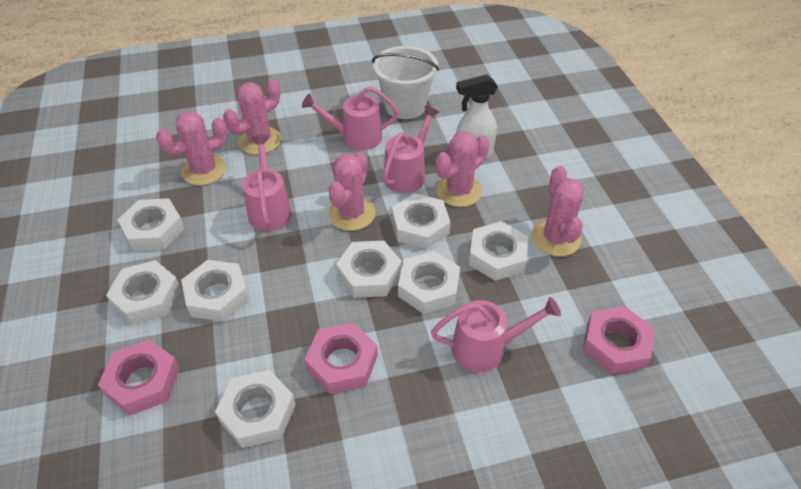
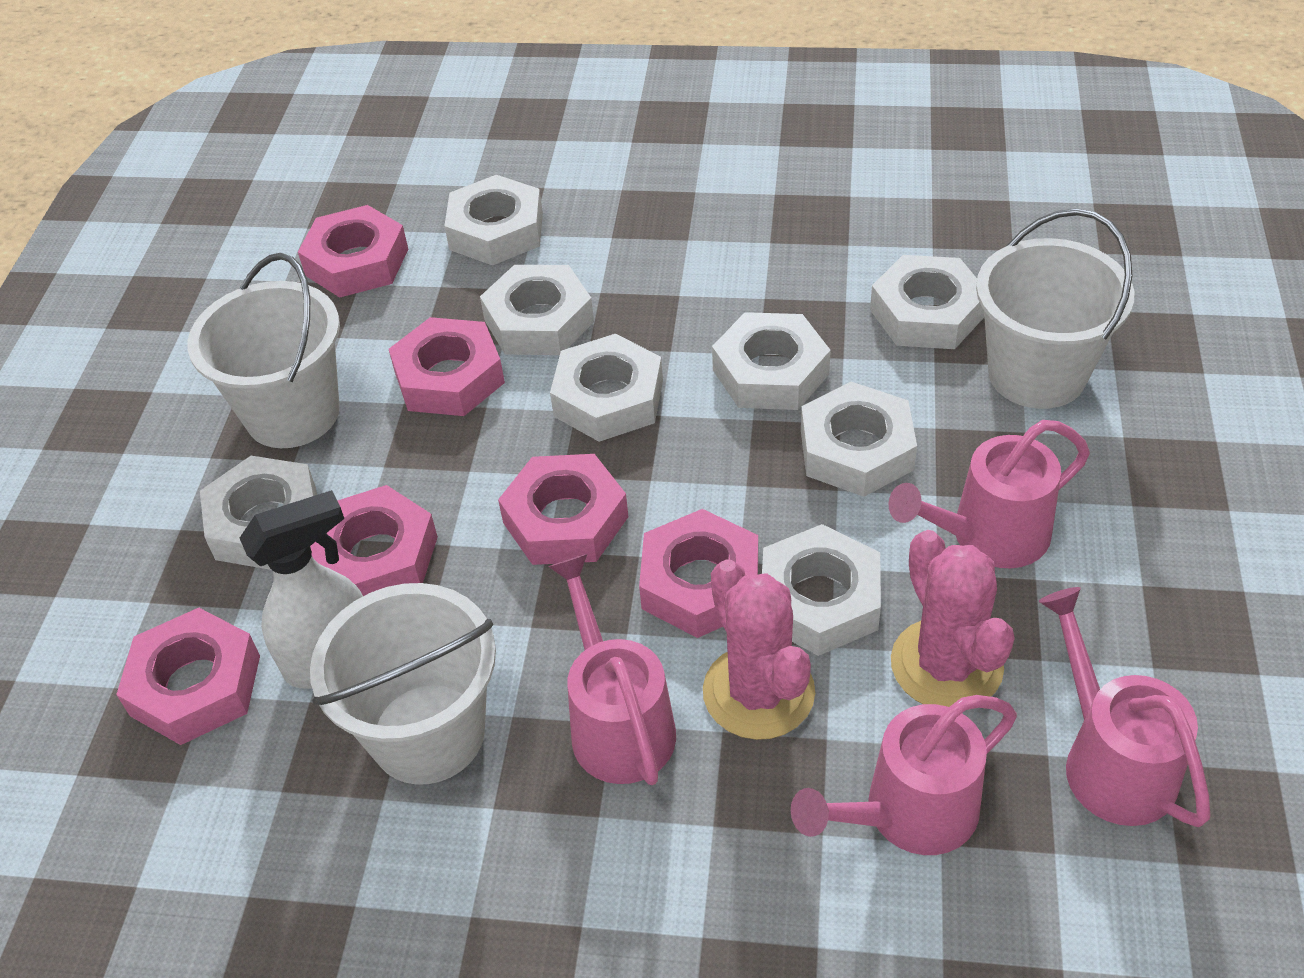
pink cactus: 5 -> 2
pink nut: 3 -> 6
white bucket: 1 -> 3

